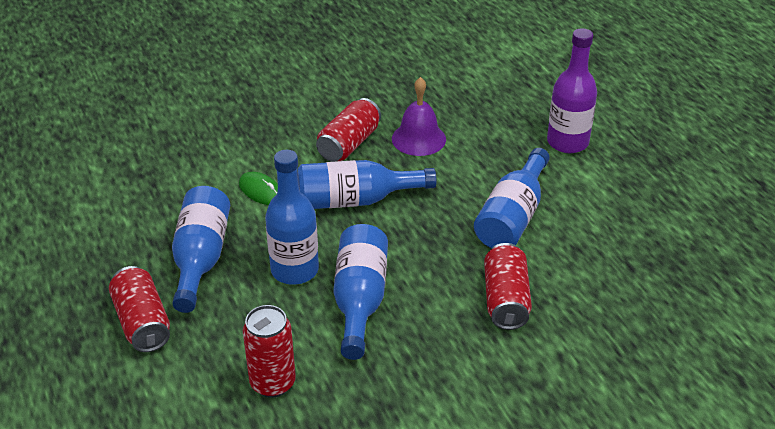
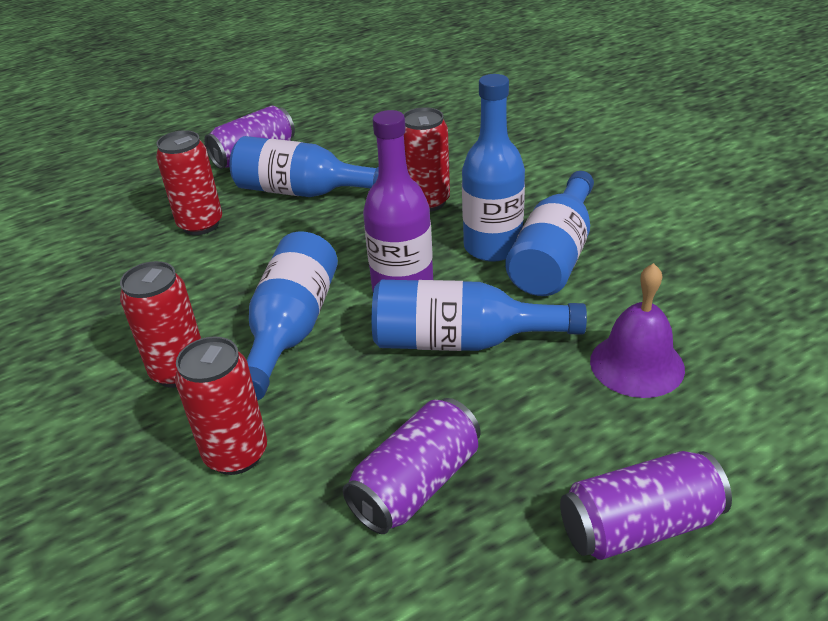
green mouse: 1 -> 0
purple can: 0 -> 3

